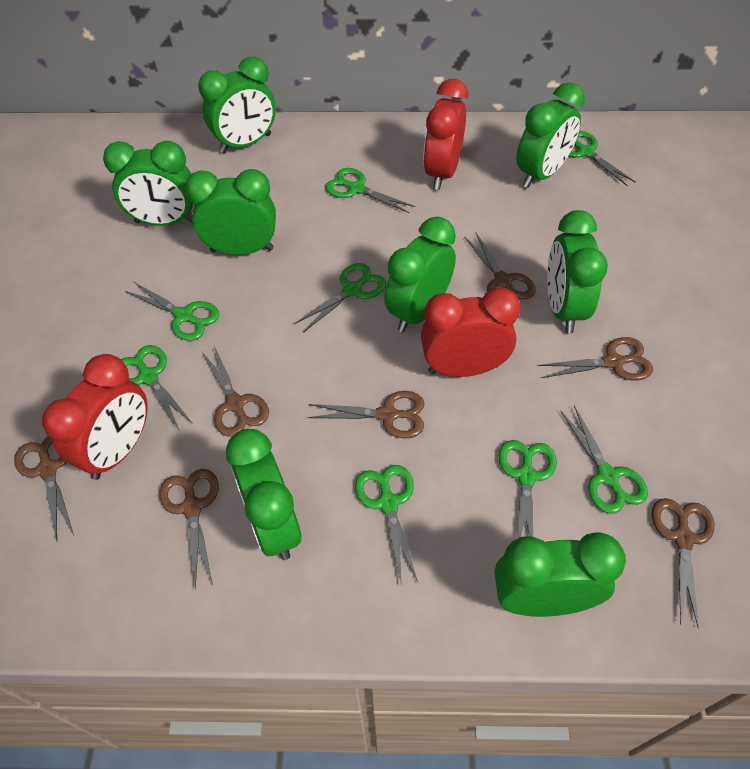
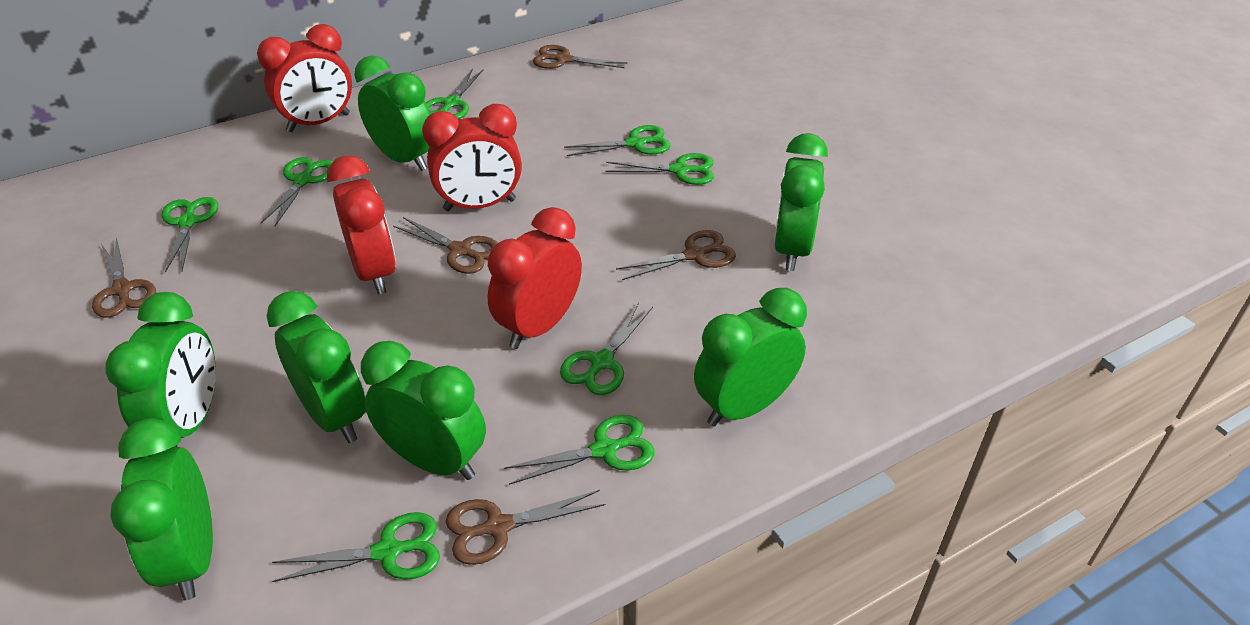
brown scissors: 7 -> 5
green clock: 8 -> 7
red clock: 3 -> 4

